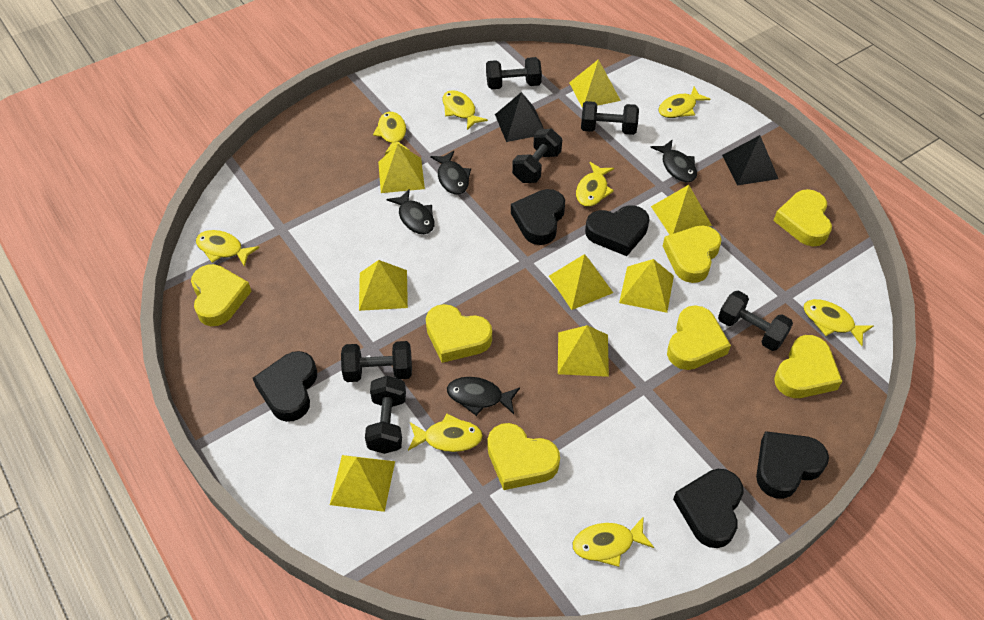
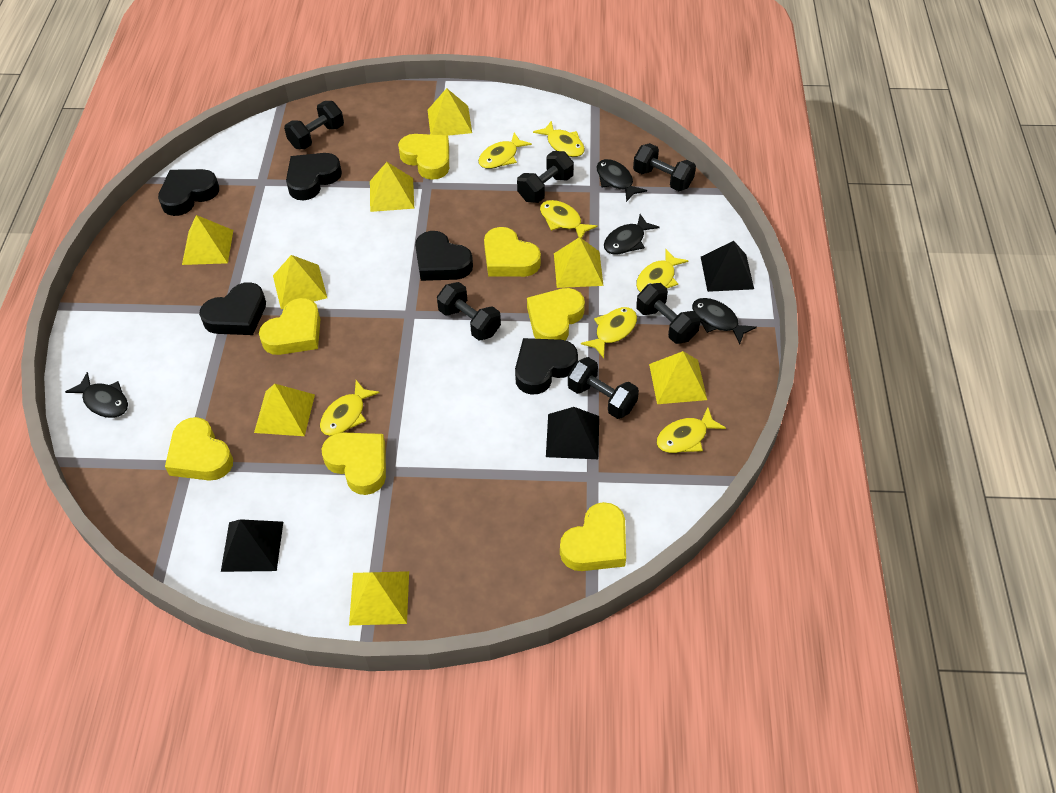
black pyramid: 2 -> 3
yellow fish: 8 -> 7

